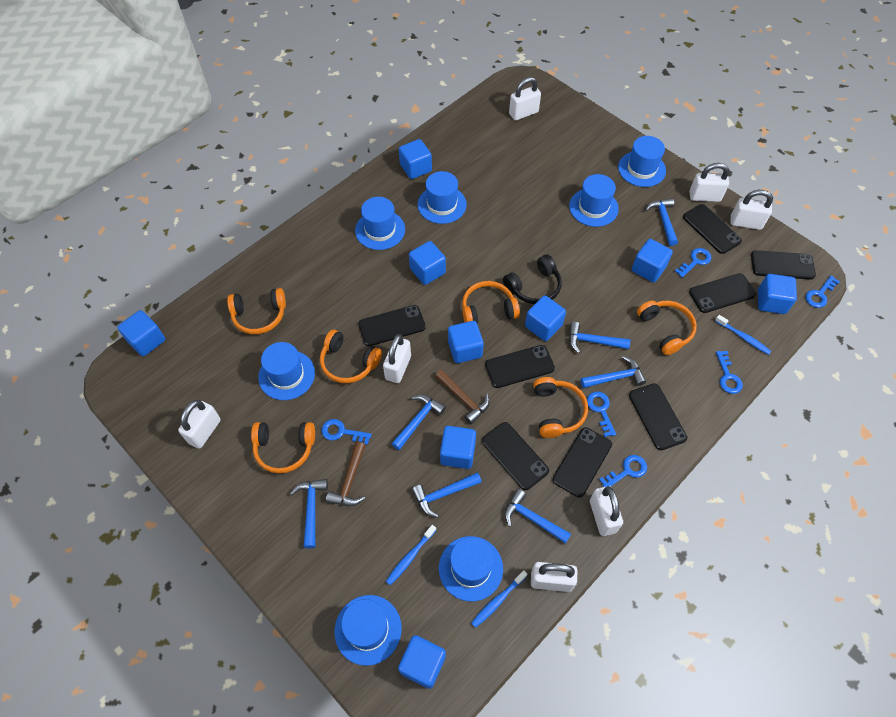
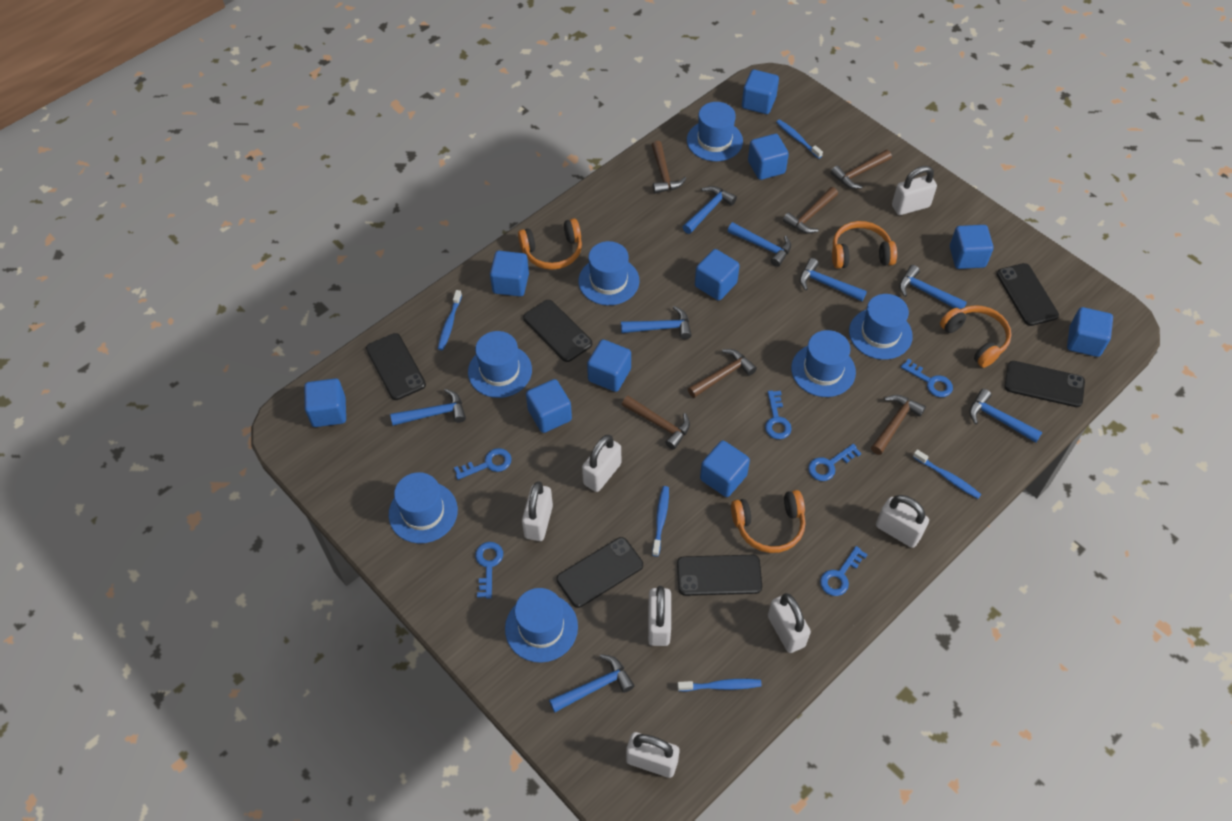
black headphones: 1 -> 0
black phone: 8 -> 6
blue cube: 9 -> 10
blue hammer: 7 -> 8
blue toothbrush: 3 -> 5
brown hammer: 2 -> 6
orange headphones: 6 -> 4

